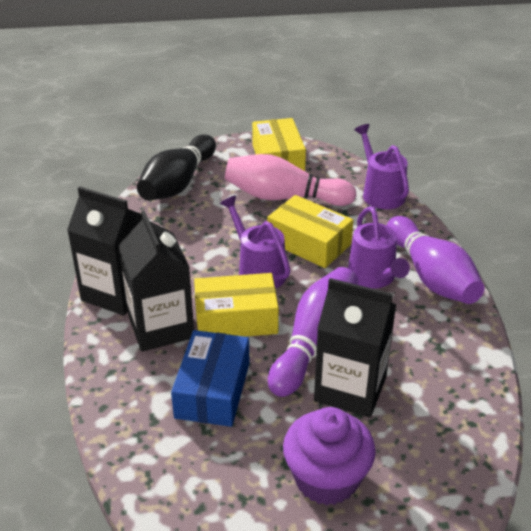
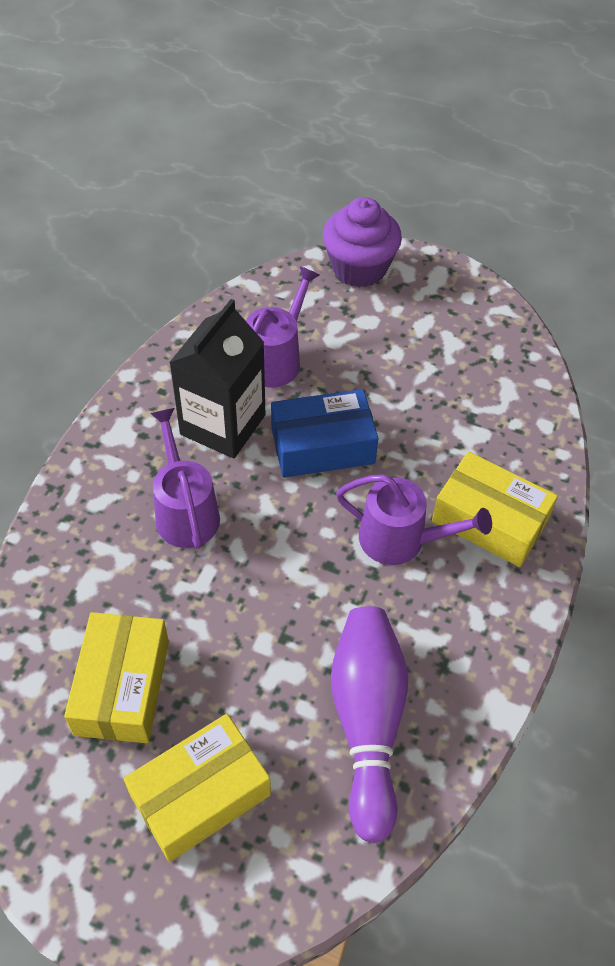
black bowling pin: 1 -> 0
black carton: 3 -> 1
pink bowling pin: 1 -> 0
purple bowling pin: 2 -> 1

